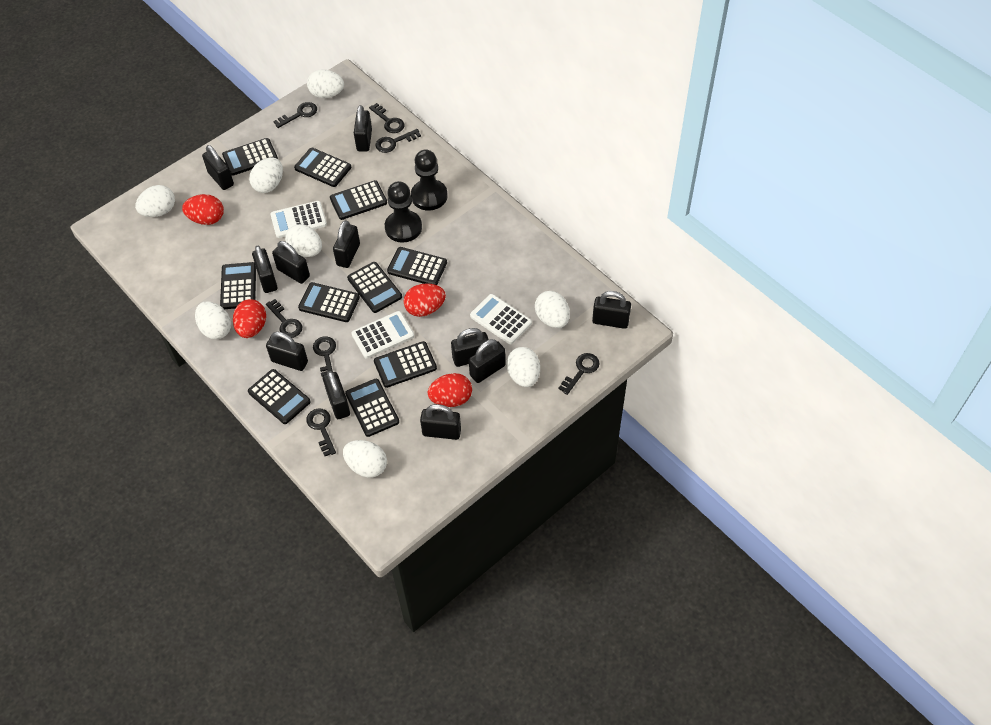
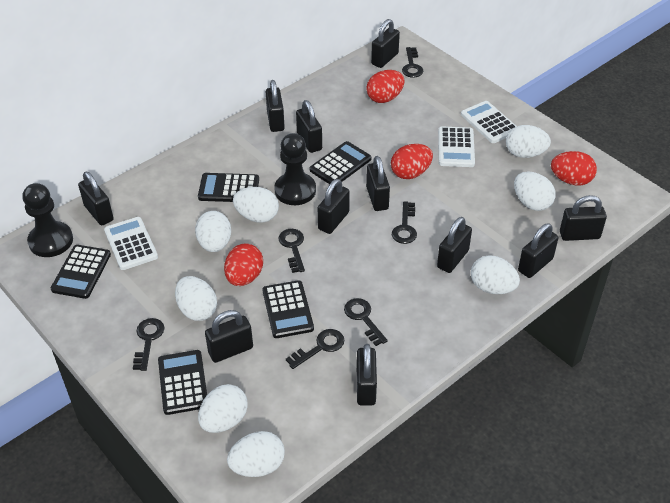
black calculator: 10 -> 5
black key: 7 -> 6

